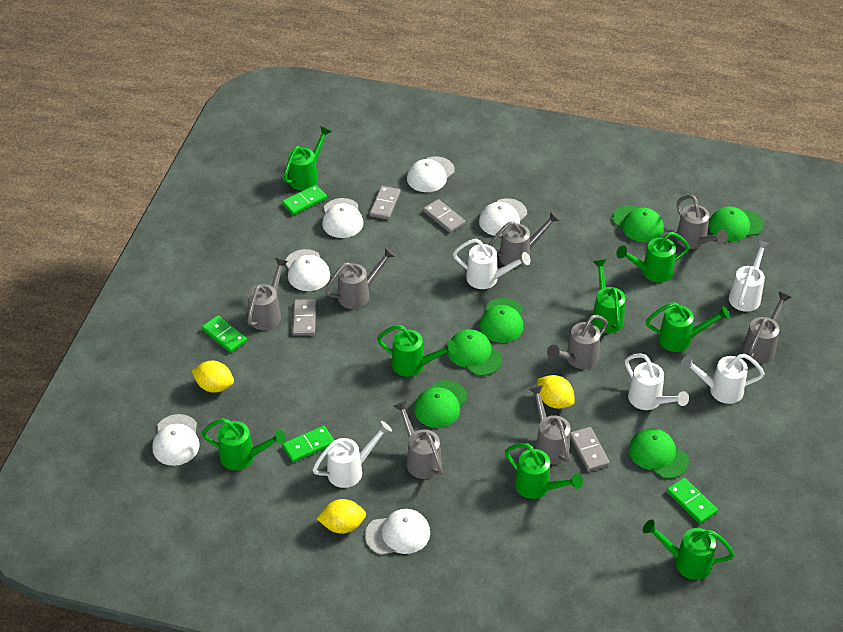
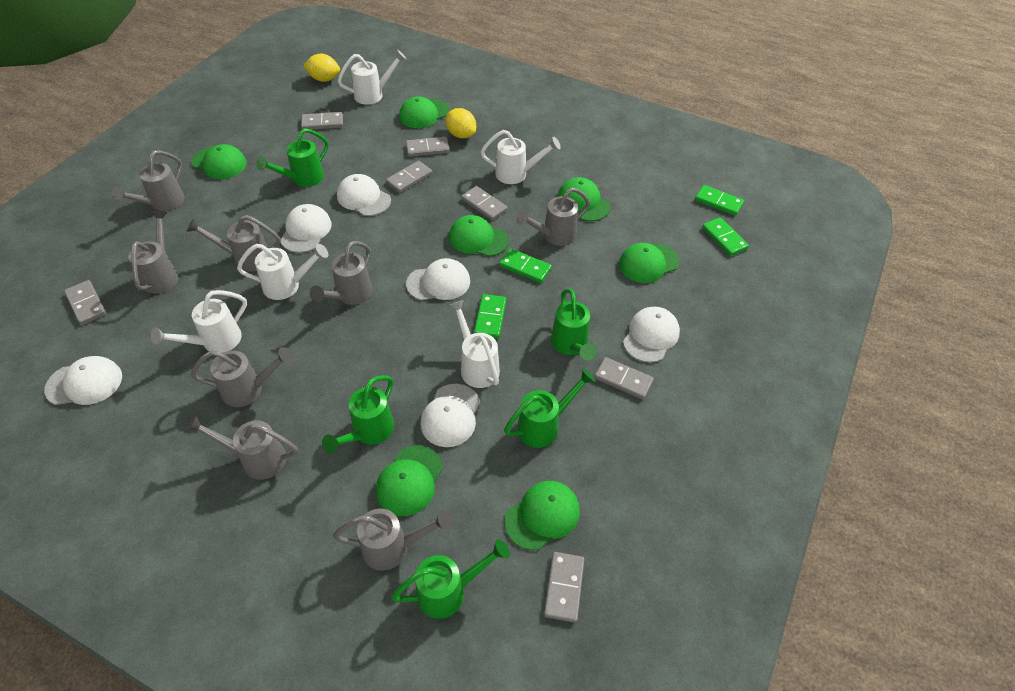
green cap: 6 -> 7
green watering can: 8 -> 5
grey domino: 4 -> 7
yellow lemon: 3 -> 2

